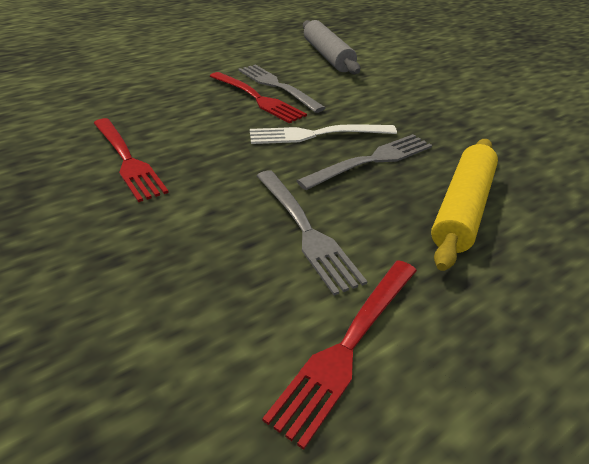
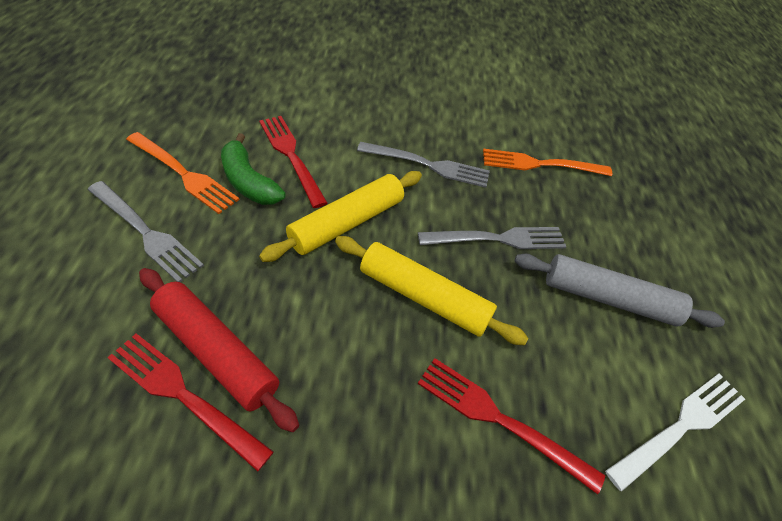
green banana: 0 -> 1
orange fork: 0 -> 2
red rolling pin: 0 -> 1
yellow rolling pin: 1 -> 2

